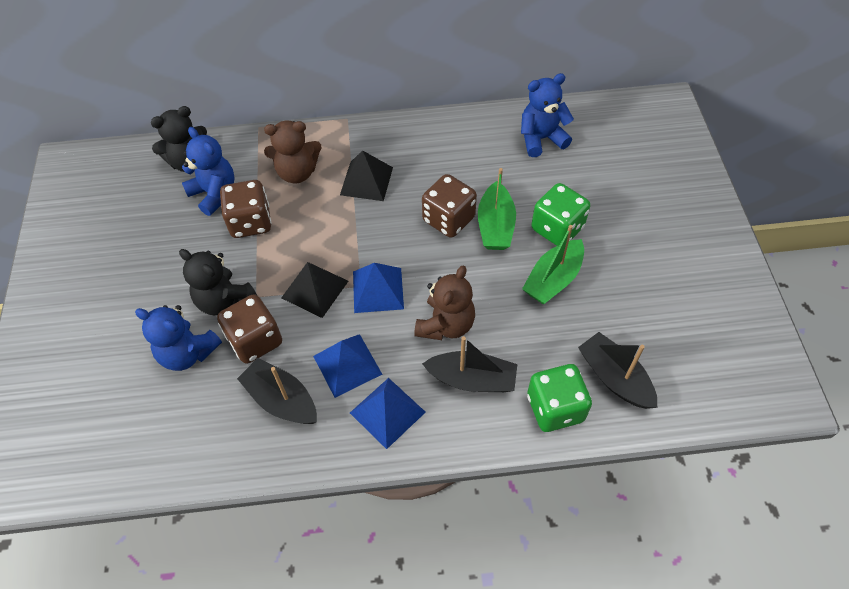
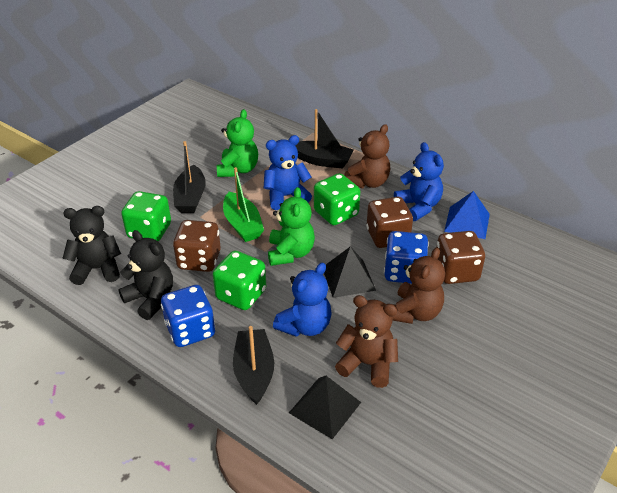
blue dice: 0 -> 2
blue pyramid: 3 -> 1
brown teddy bear: 2 -> 3
green boat: 2 -> 1
green dice: 2 -> 3
green teddy bear: 0 -> 2

